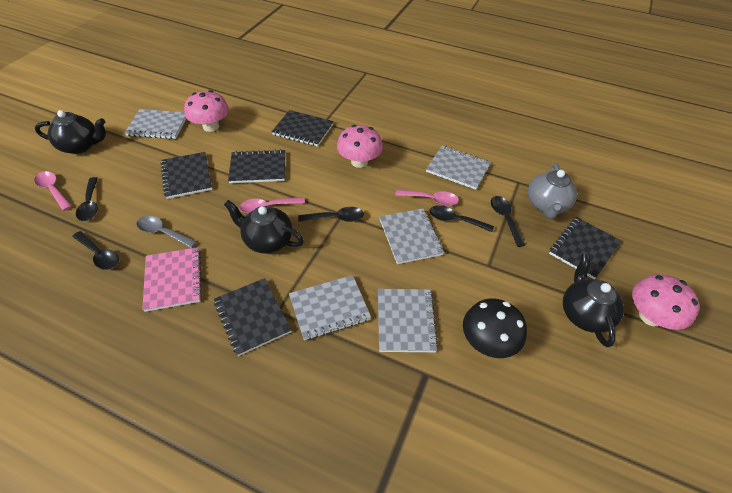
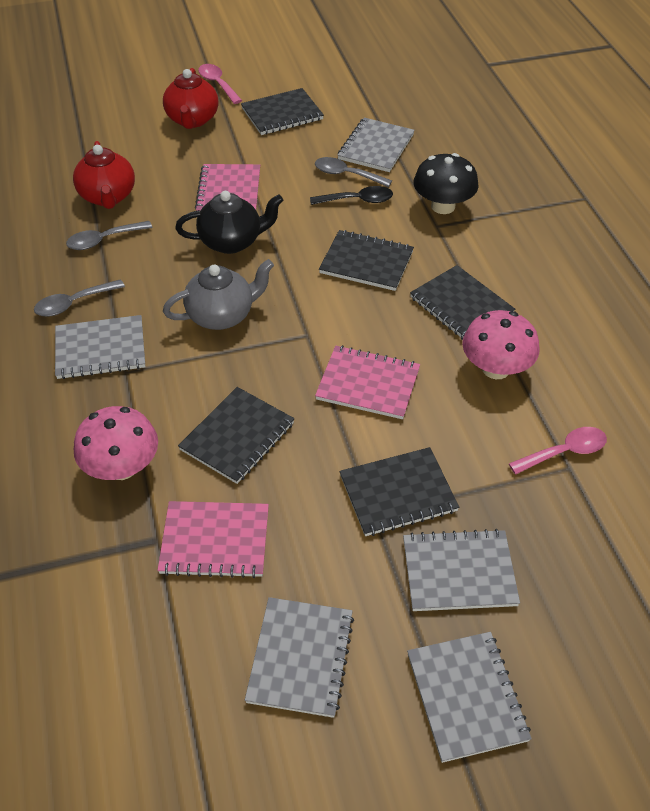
black spoon: 5 -> 1
black teapot: 3 -> 1
grey spoon: 1 -> 3
pink mushroom: 3 -> 2
pink notebook: 1 -> 3
pink spoon: 3 -> 2
red teapot: 0 -> 2

